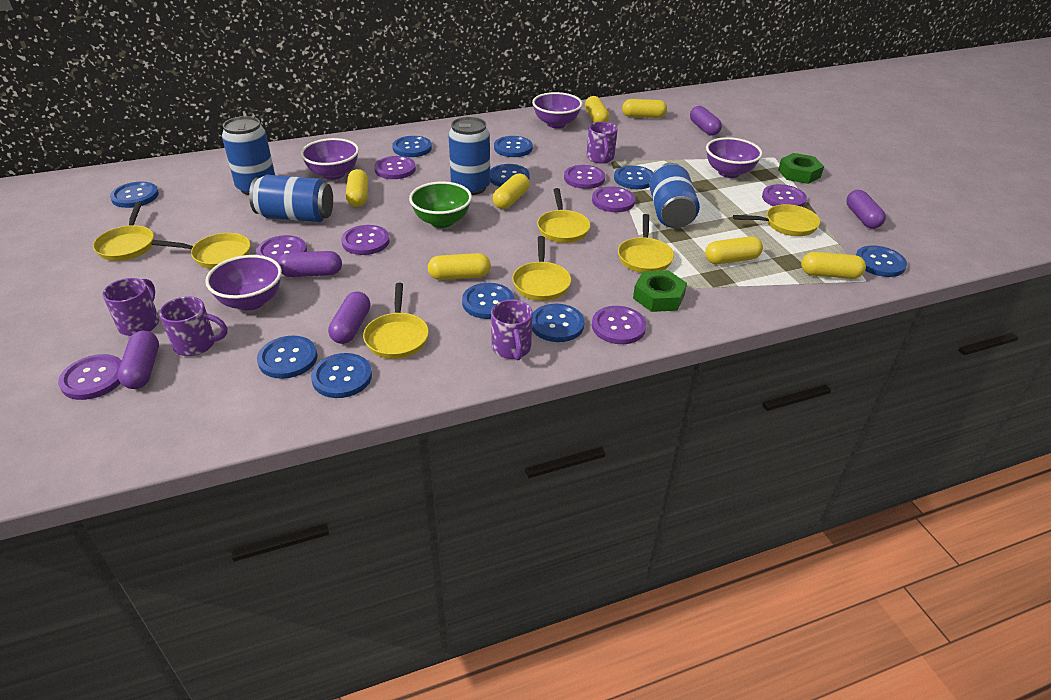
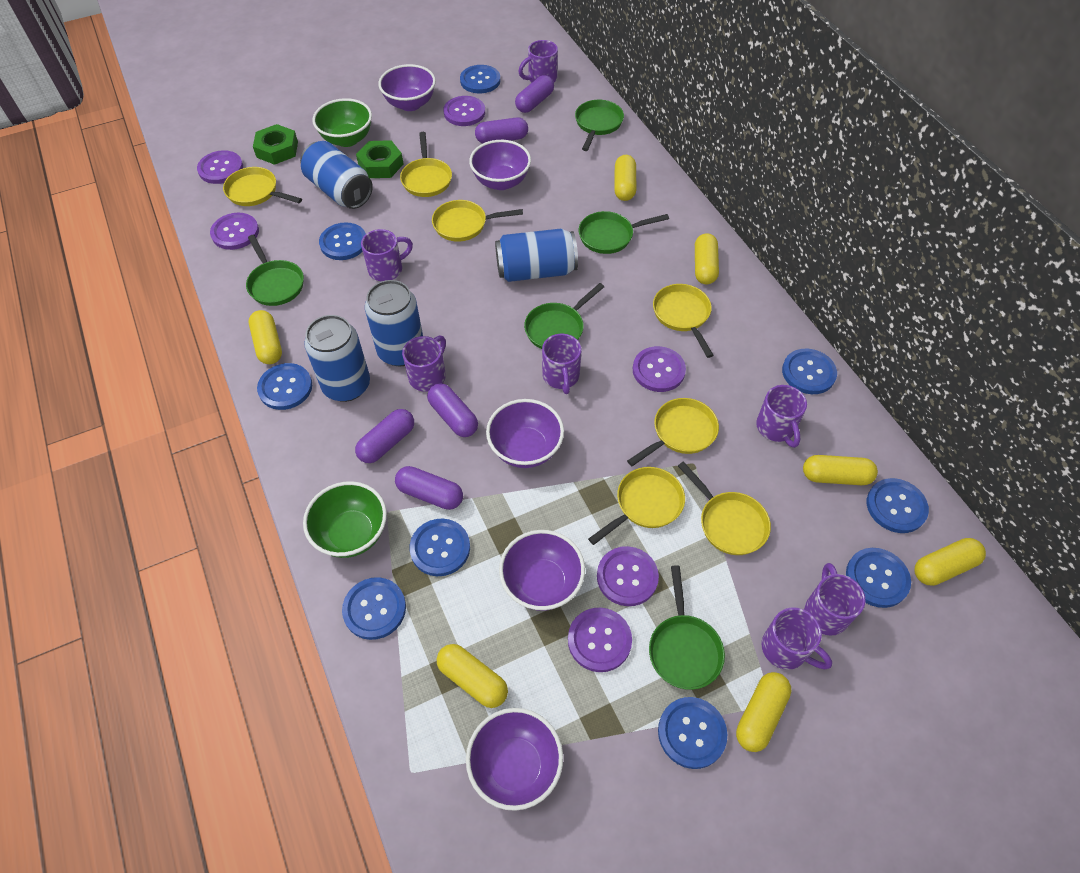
blue button: 10 -> 9
green bowl: 1 -> 2
green pan: 0 -> 5
purple bowl: 4 -> 5
purple button: 8 -> 6
purple mug: 4 -> 7

